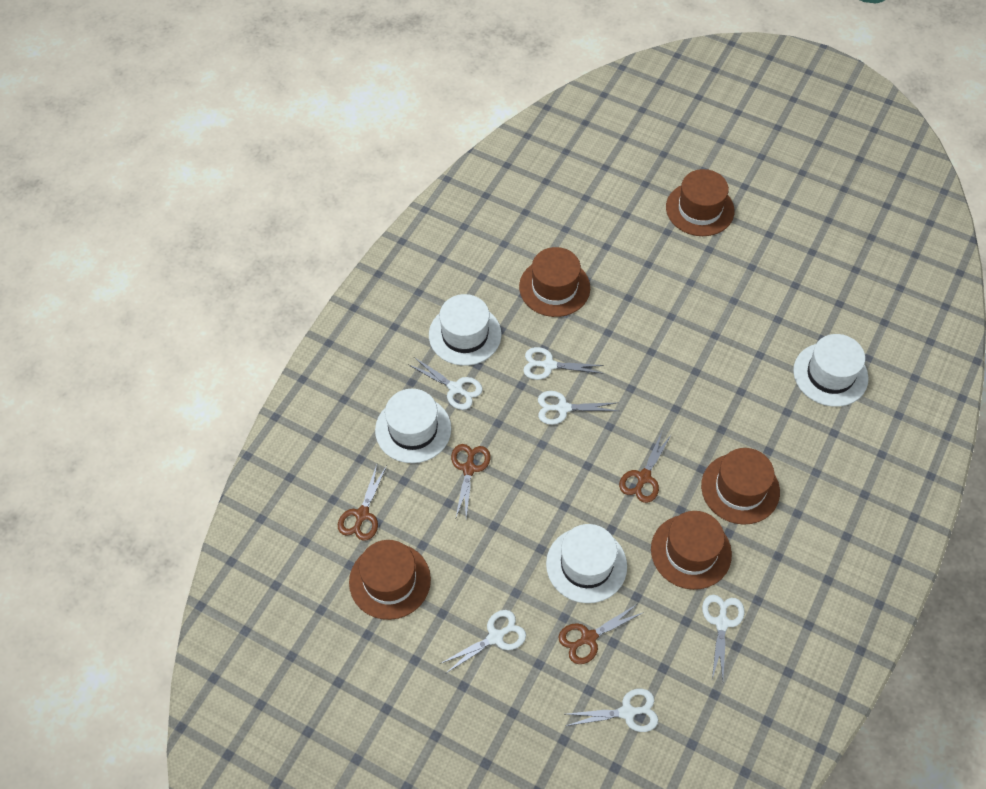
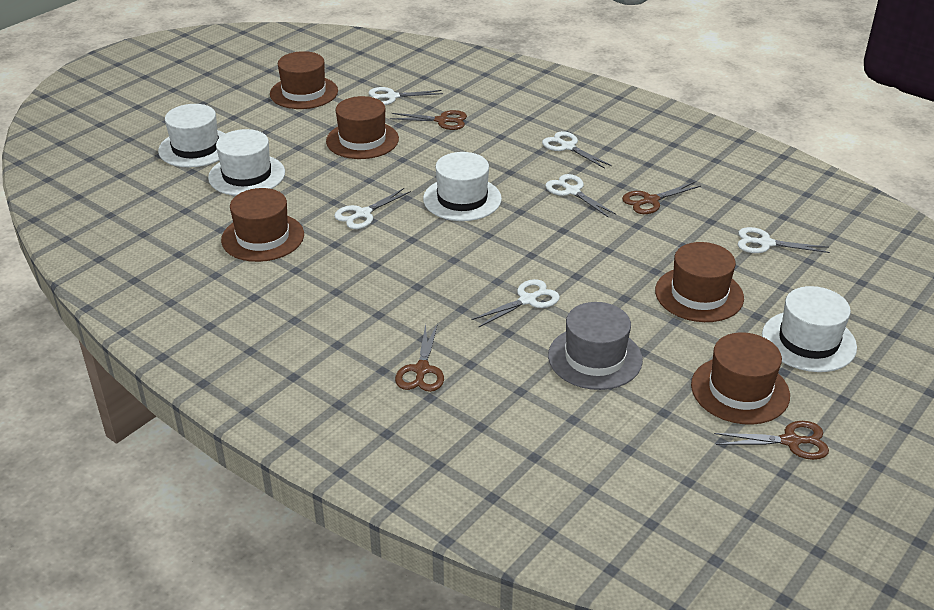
grey hat: 0 -> 1

